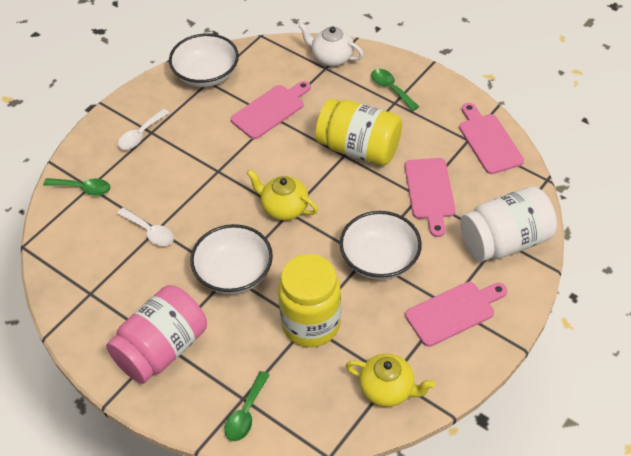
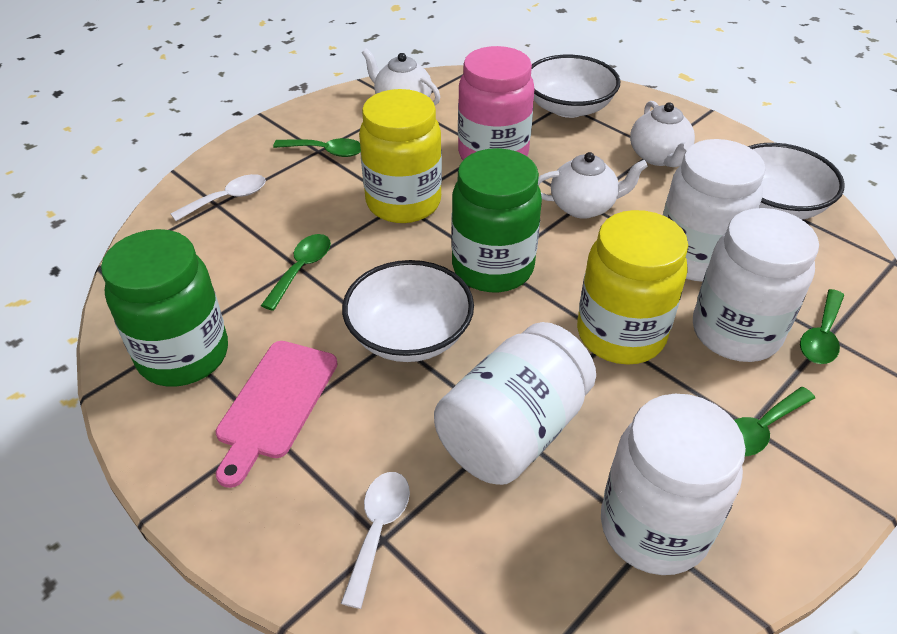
green jar: 0 -> 2
green spoon: 3 -> 4
pink cutting board: 4 -> 1
white jar: 1 -> 4
white teapot: 1 -> 3
yellow teapot: 2 -> 0

